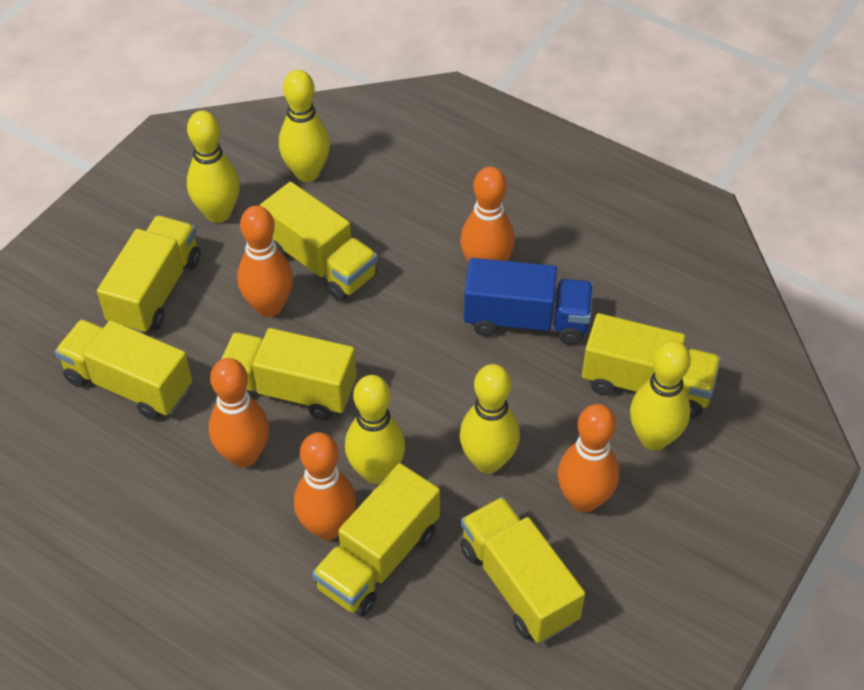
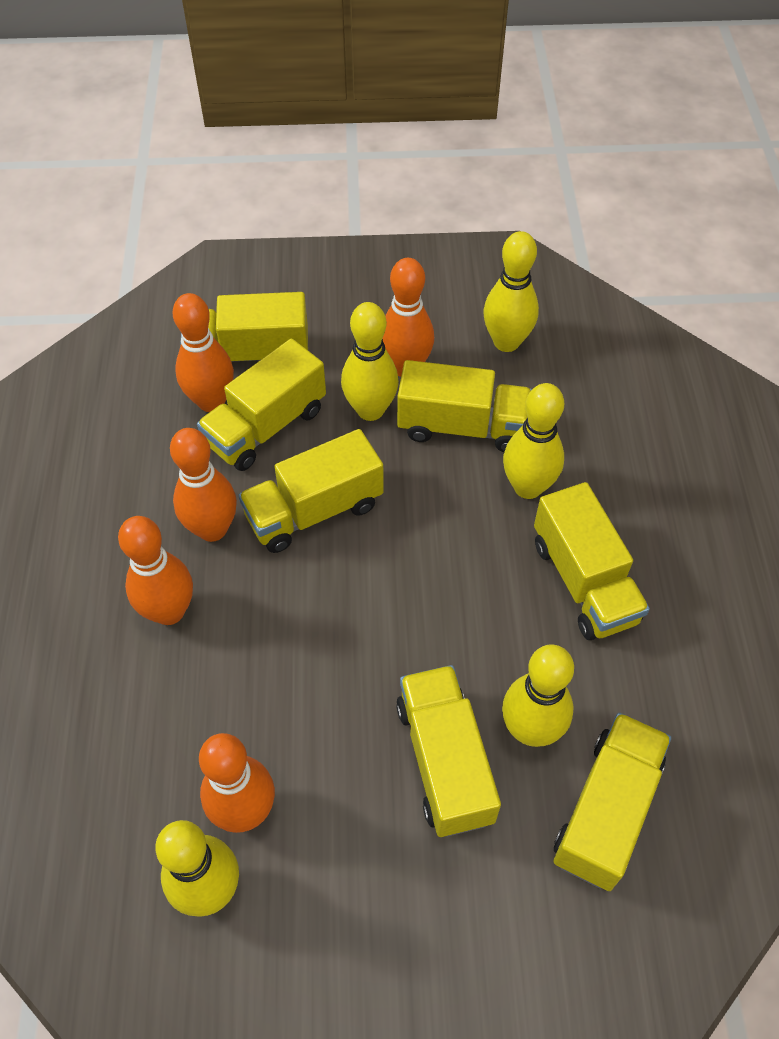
blue truck: 1 -> 0

